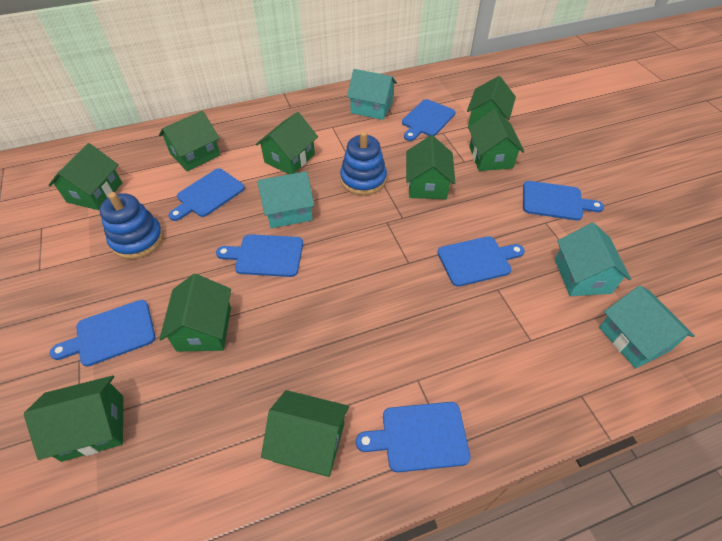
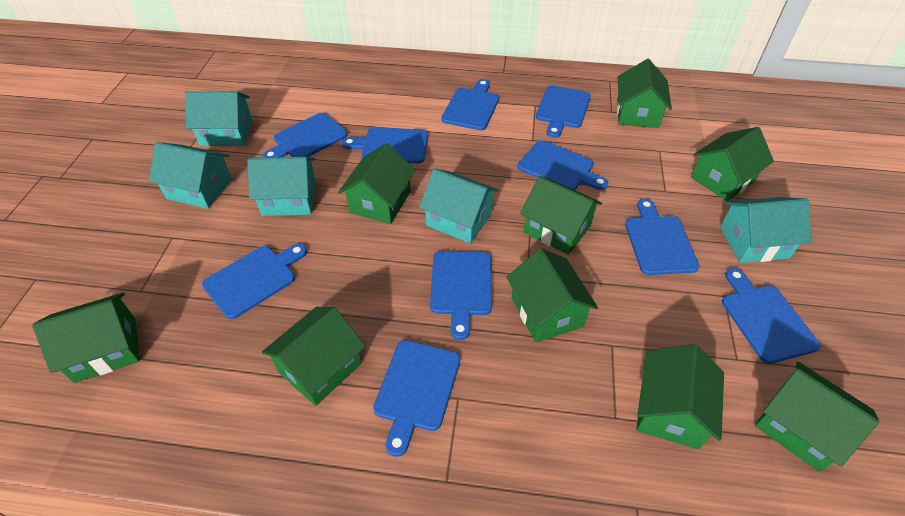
blue cutting board: 7 -> 10
blue stacking toy: 2 -> 0
turquoise house: 4 -> 5

